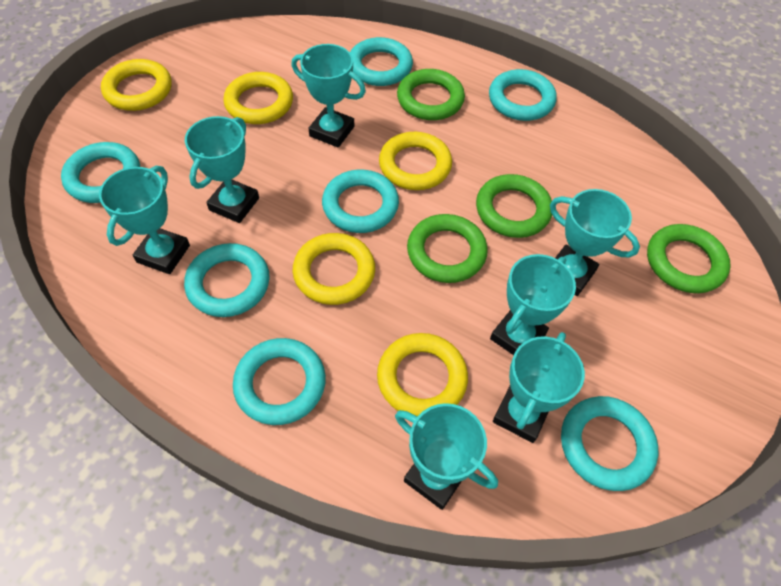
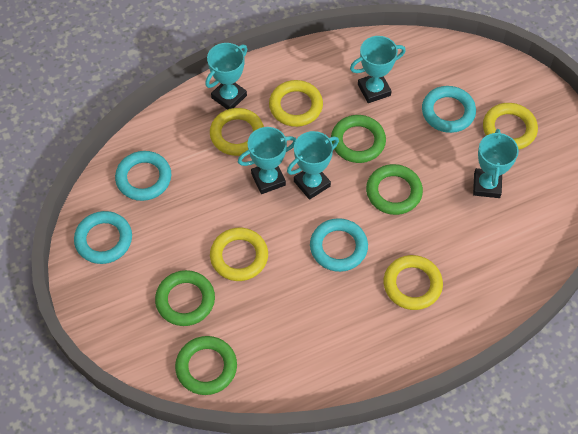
turquoise ring: 7 -> 4
turquoise trophy: 7 -> 5

